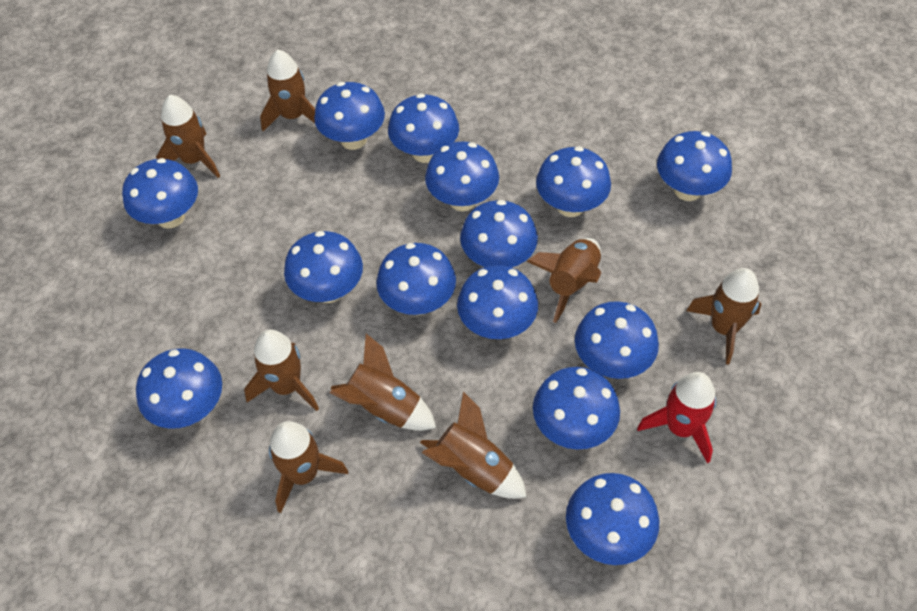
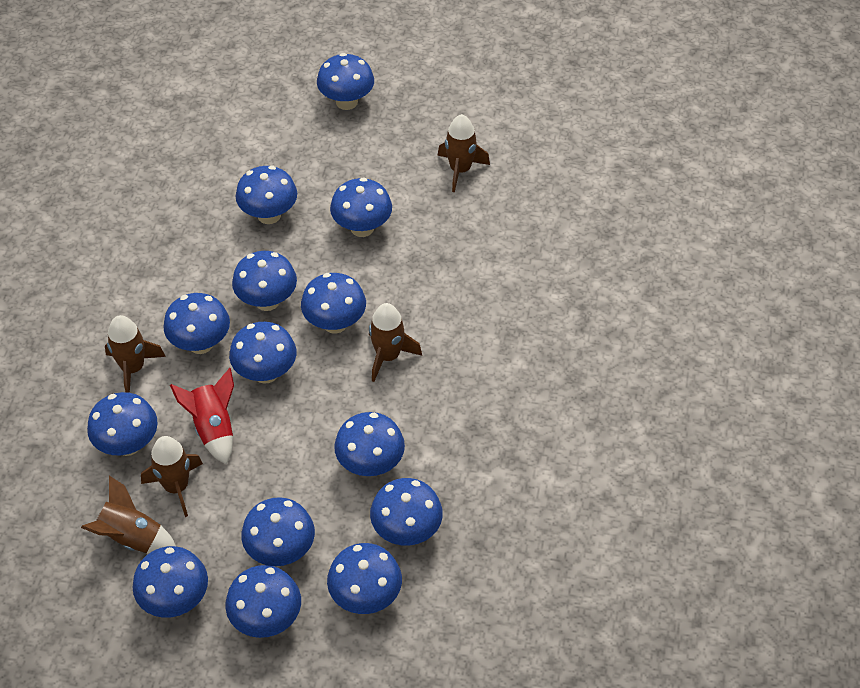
brown rocket: 8 -> 5

